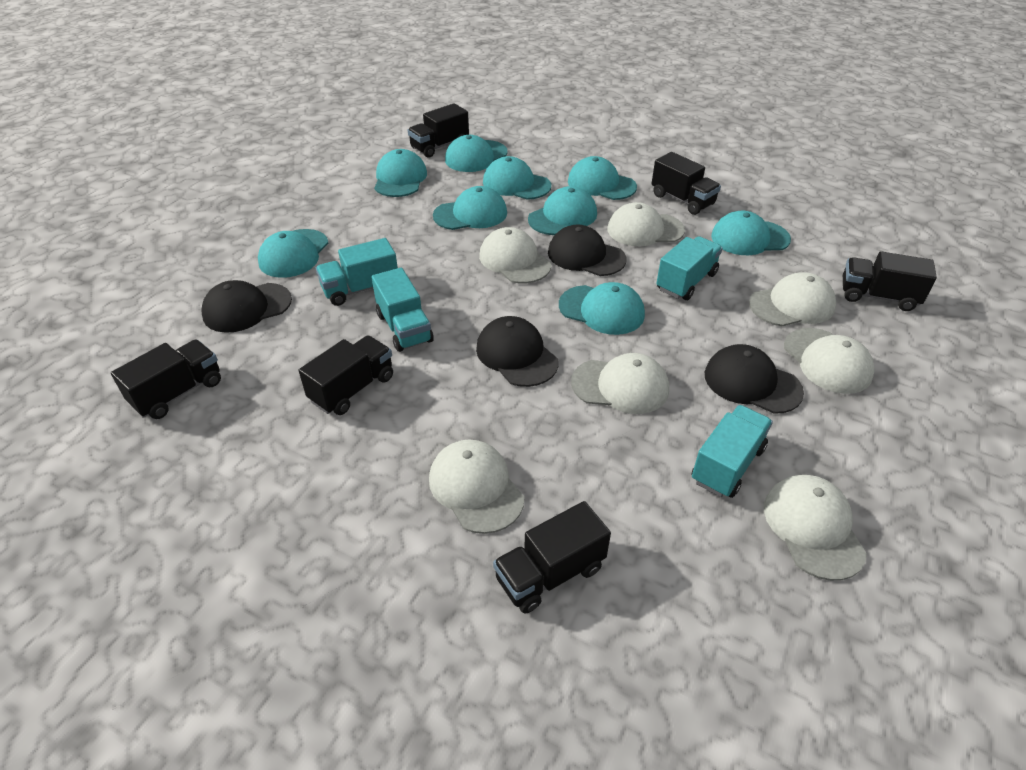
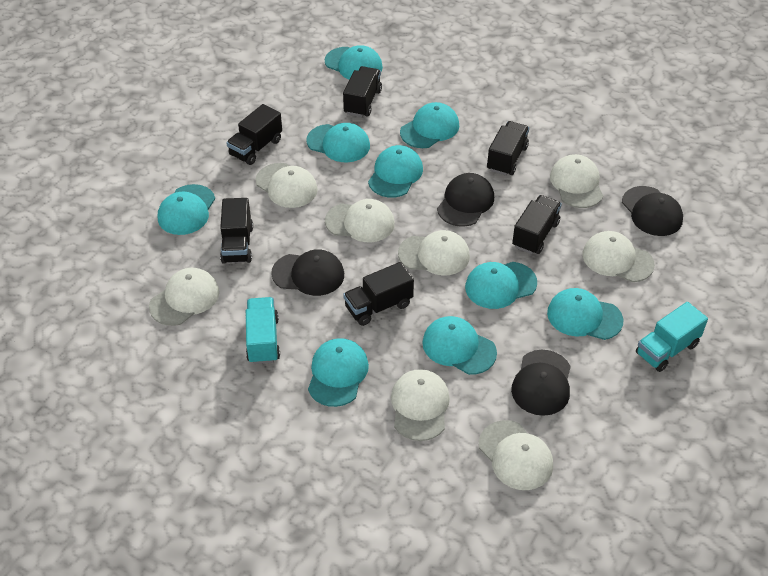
turquoise truck: 4 -> 2
white cap: 7 -> 8

